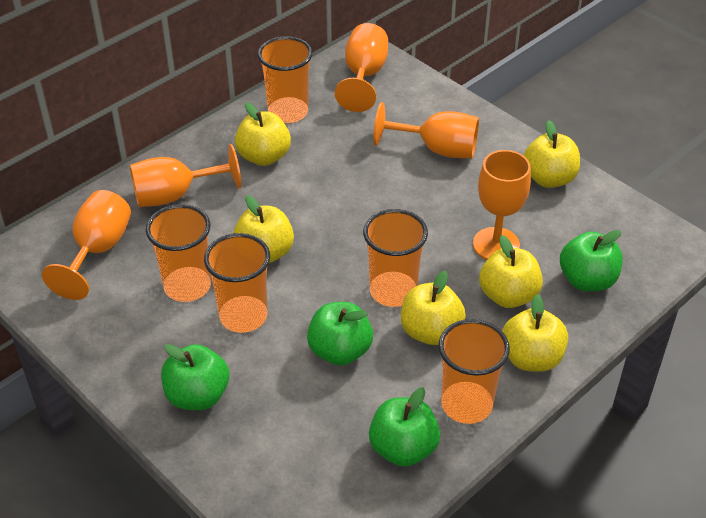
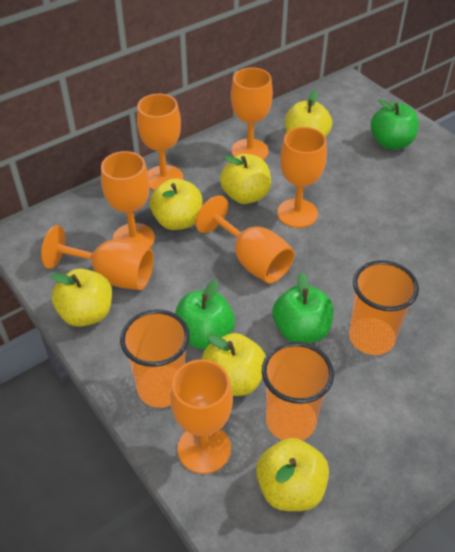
green apple: 4 -> 3
orange cup: 5 -> 3
orange goblet: 5 -> 7

